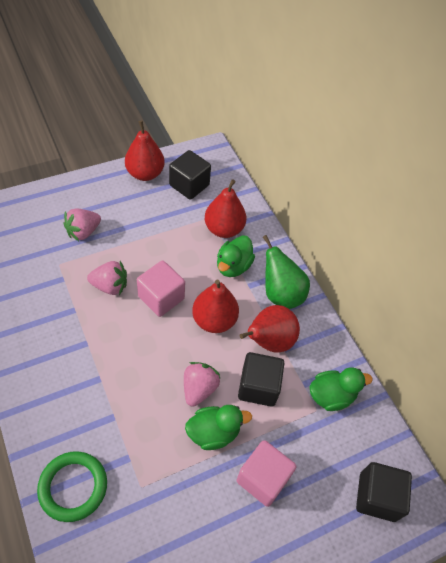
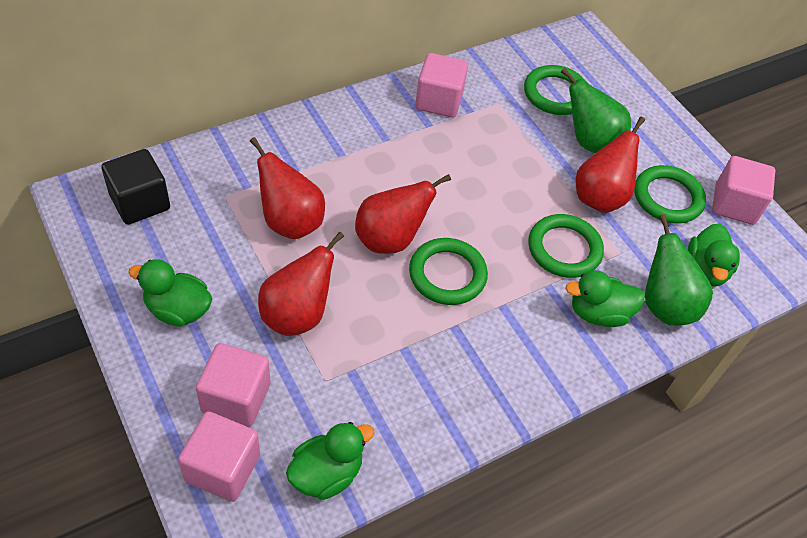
black cube: 3 -> 1
green duck: 3 -> 4
green pear: 1 -> 2
green ring: 1 -> 4
pink cube: 2 -> 4
pink strawberry: 3 -> 0

